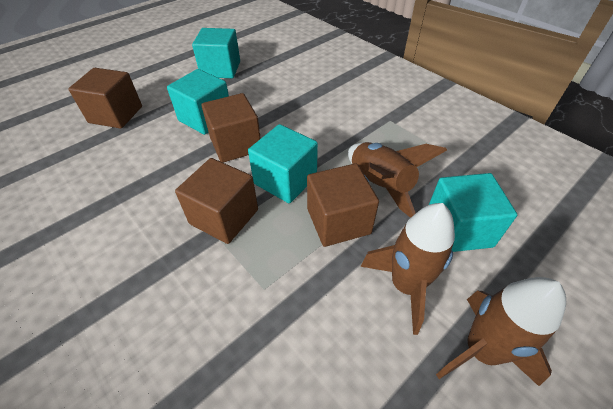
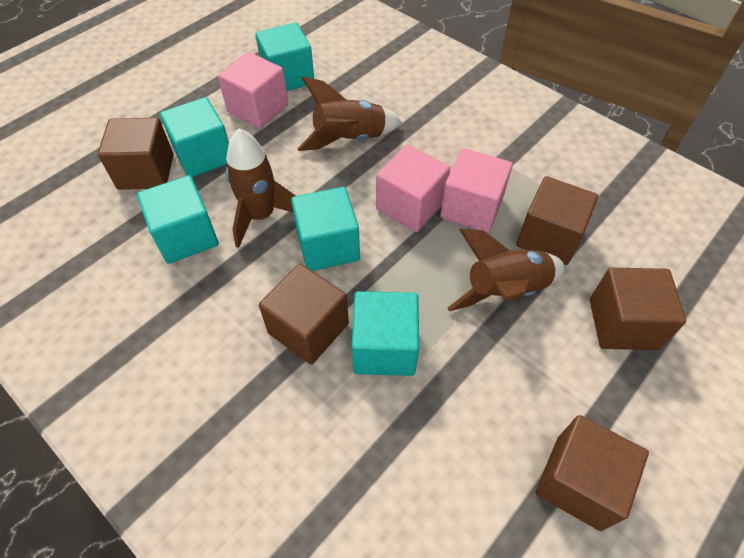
brown cube: 4 -> 5
pink cube: 0 -> 3
turquoise cube: 4 -> 5

